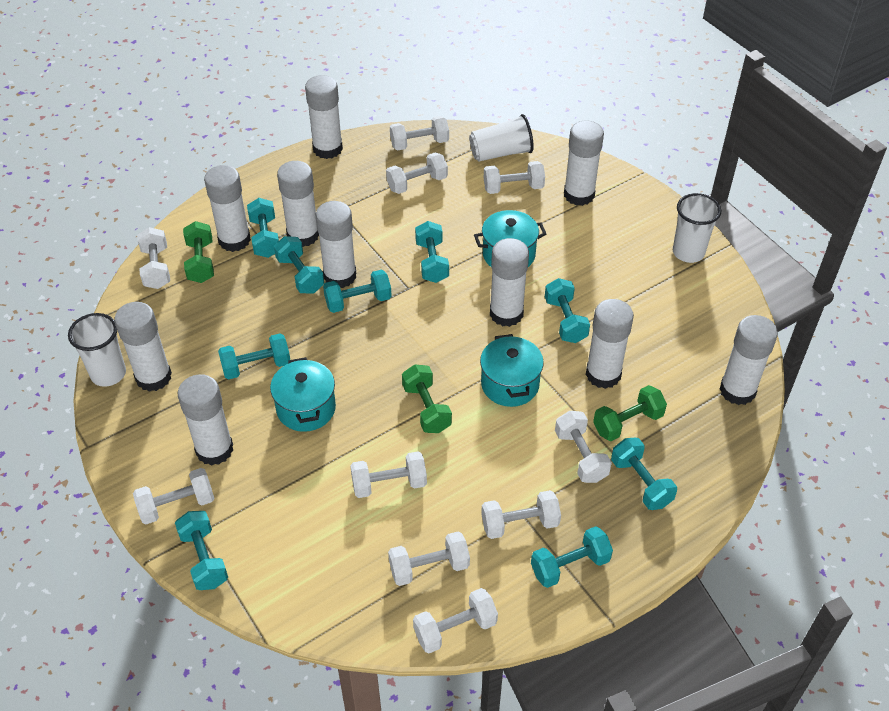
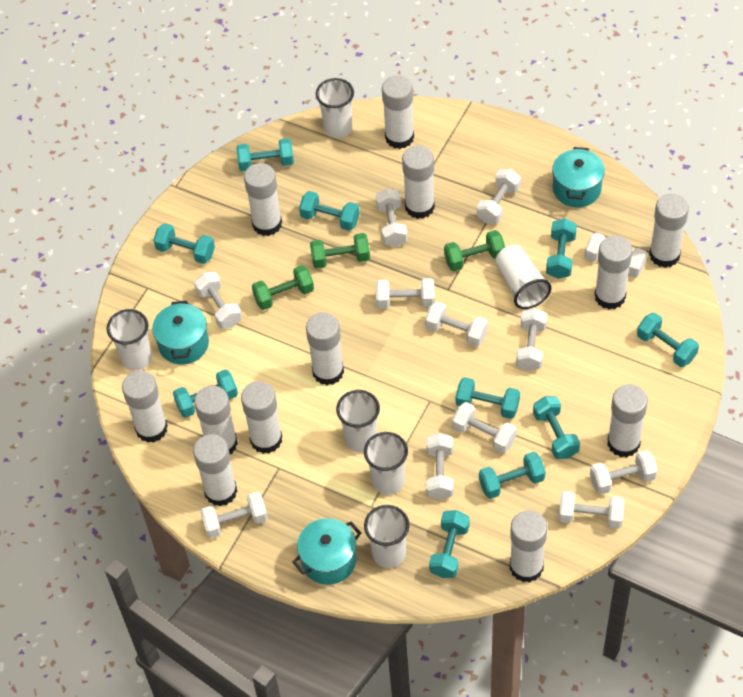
turquoise dumbbell: 9 -> 10
white cup: 3 -> 6
white dumbbell: 10 -> 12
white glue stick: 10 -> 12

